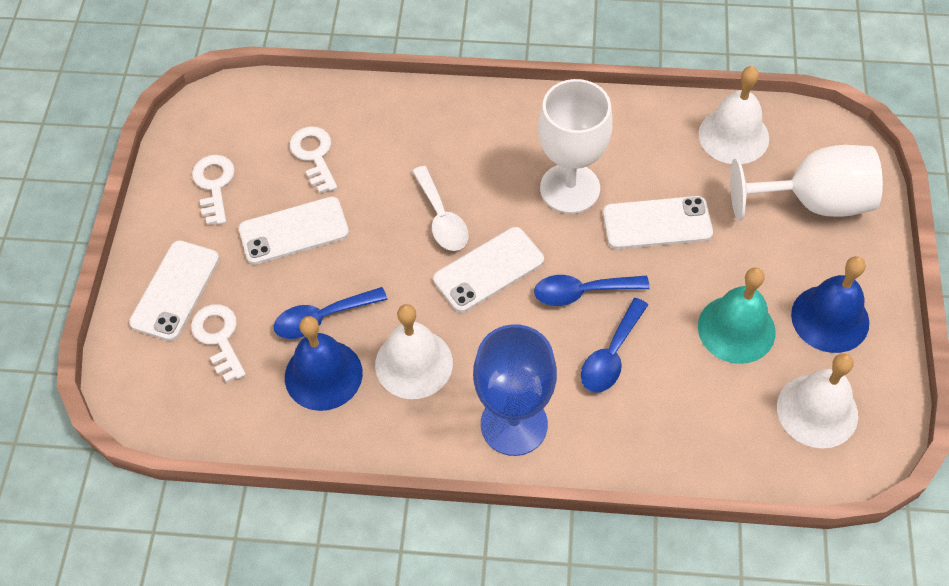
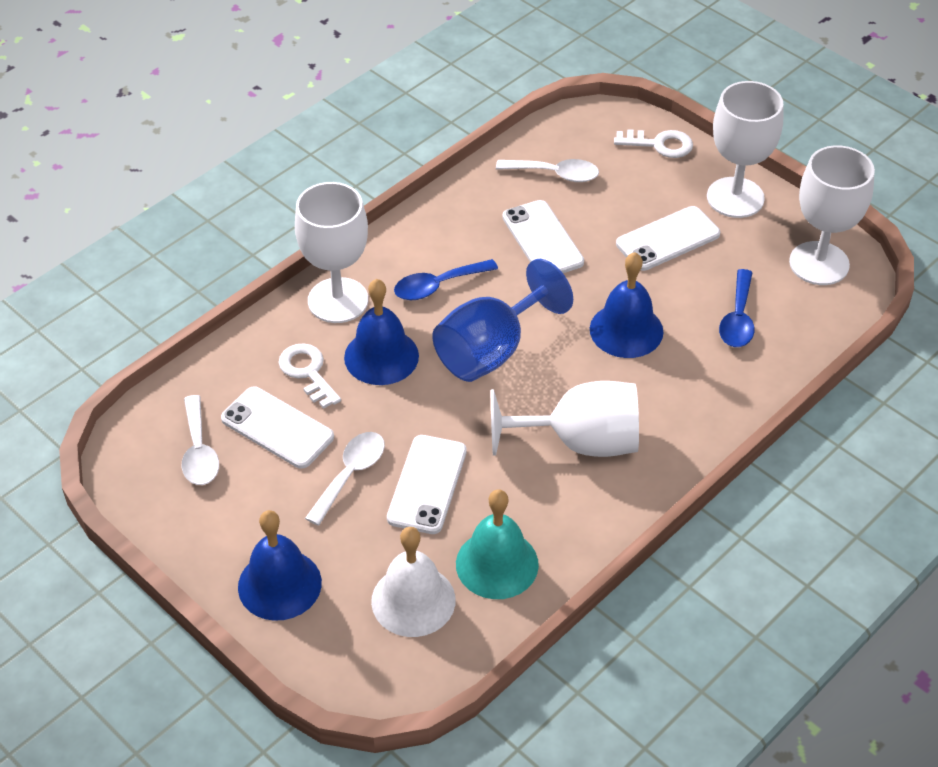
blue bell: 2 -> 3
blue spoon: 3 -> 2
white bell: 3 -> 1
white goblet: 2 -> 4
white key: 3 -> 2
white spoon: 1 -> 3

